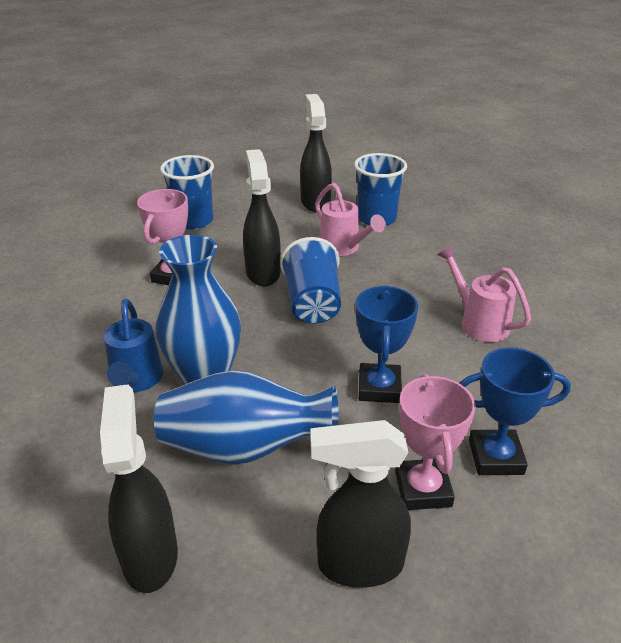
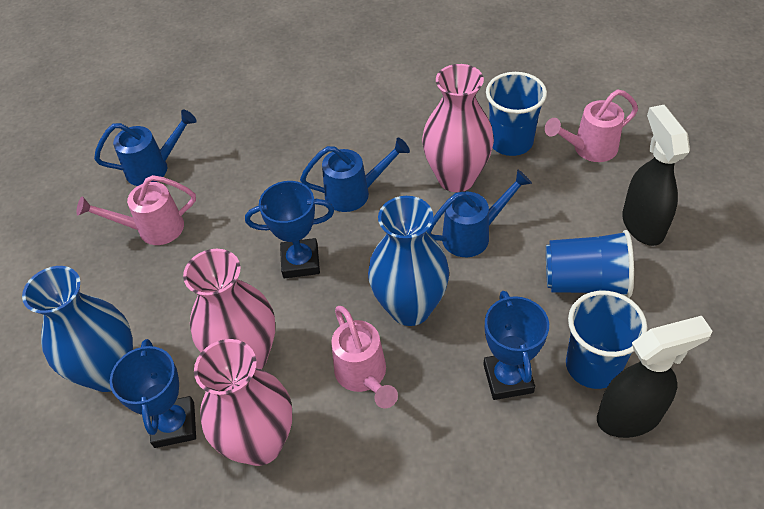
black spray bottle: 4 -> 2
blue trophy: 2 -> 3
blue watering can: 1 -> 3
pink trophy: 2 -> 0
pink vase: 0 -> 3
pink watering can: 2 -> 3

